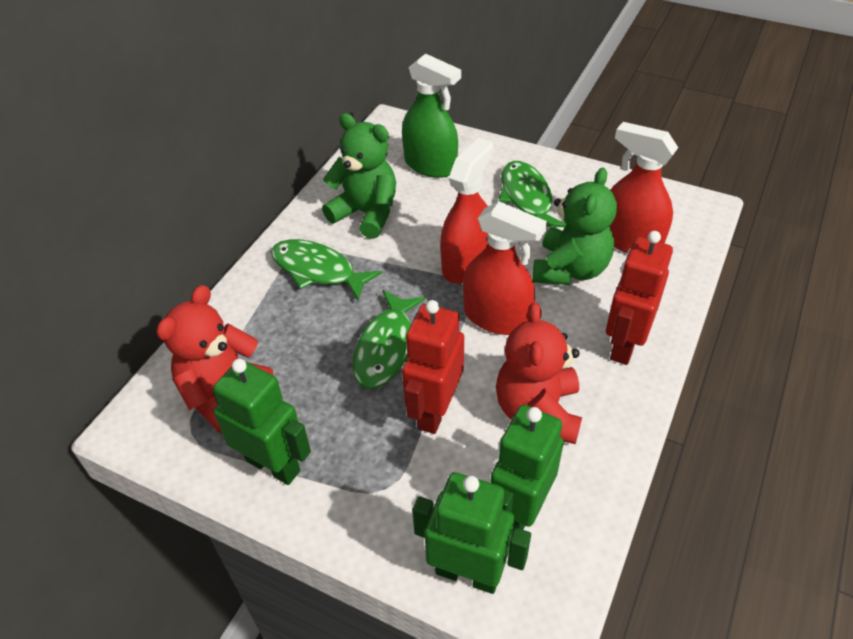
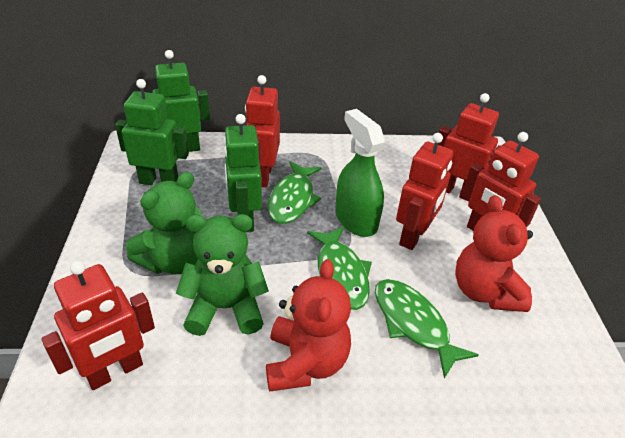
red robot: 2 -> 5
red spray bottle: 3 -> 0

